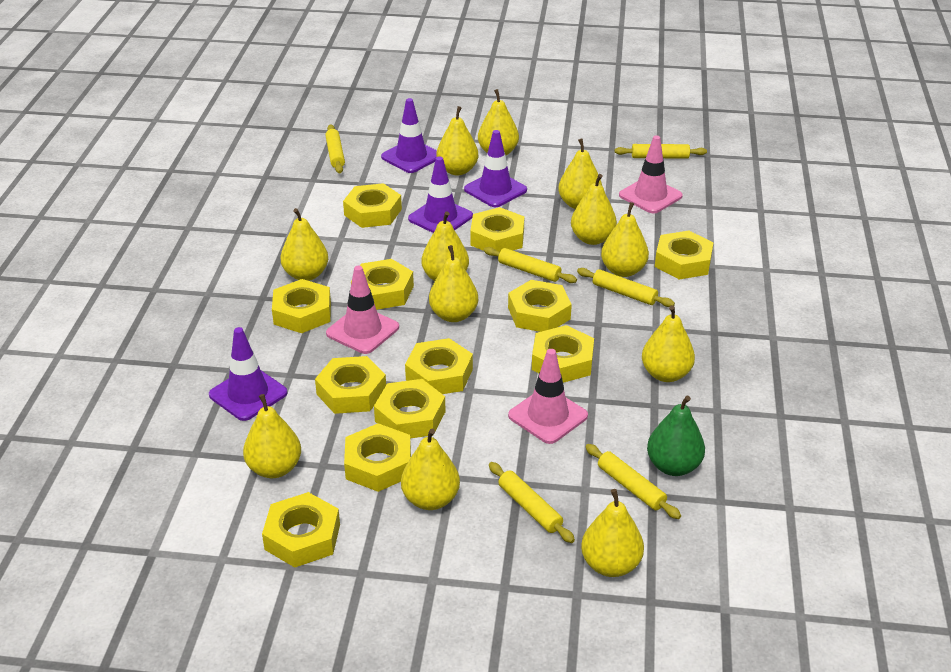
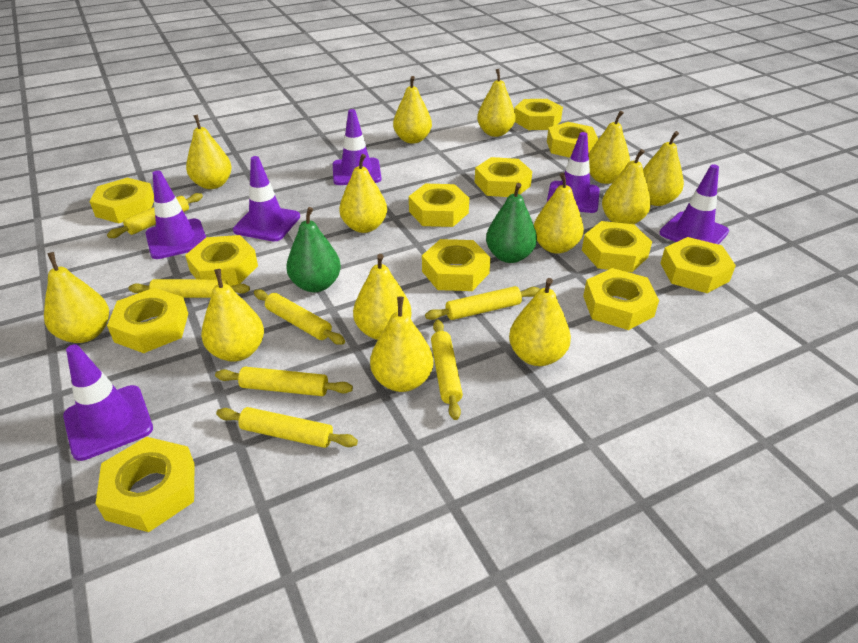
green pear: 1 -> 2
pink traffic cone: 3 -> 0
purple traffic cone: 4 -> 6
yellow pear: 12 -> 13
yellow rolling pin: 6 -> 7

